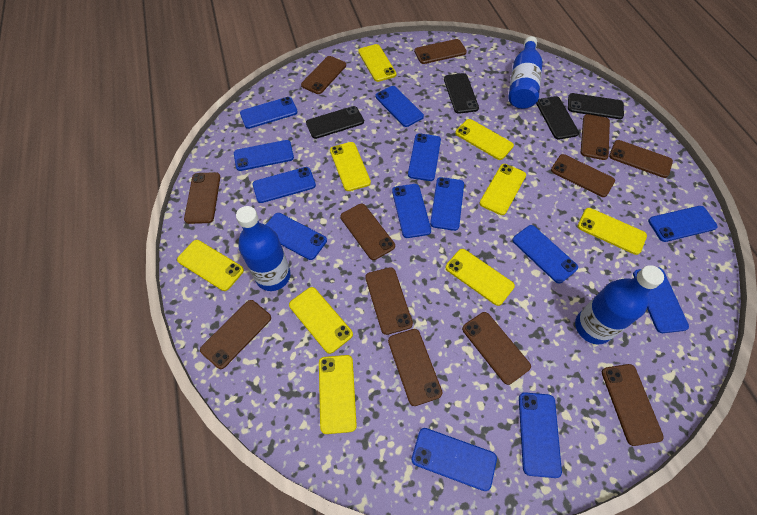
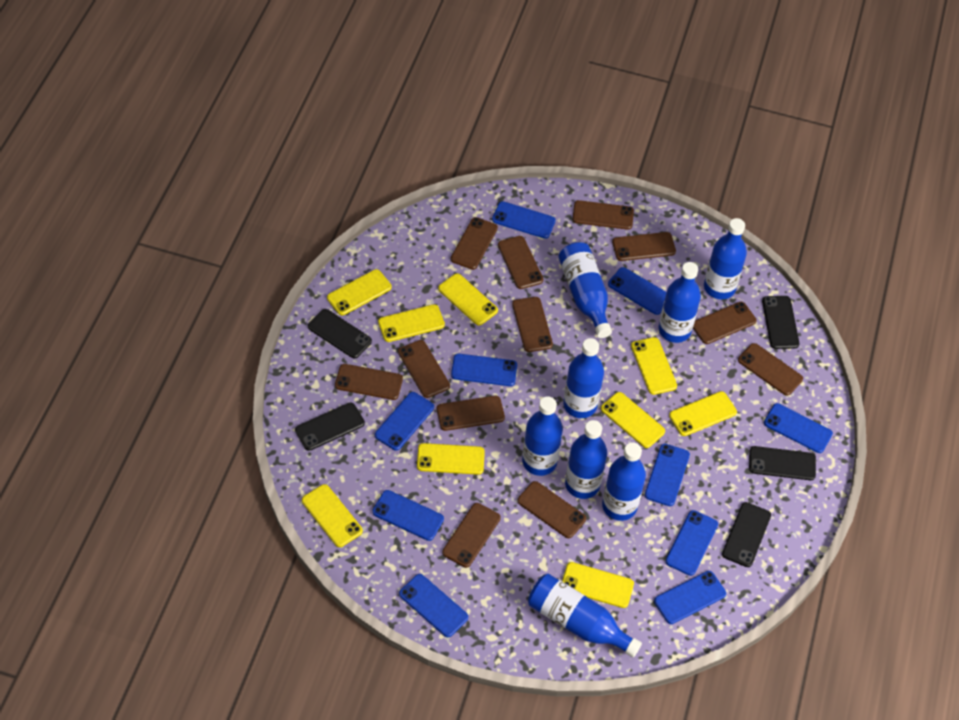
black phone: 4 -> 5
blue bottle: 3 -> 8
blue phone: 13 -> 10

